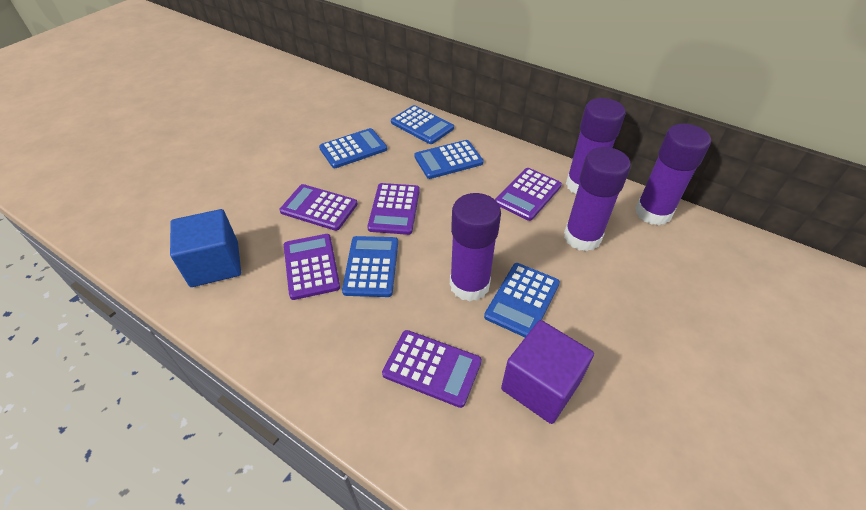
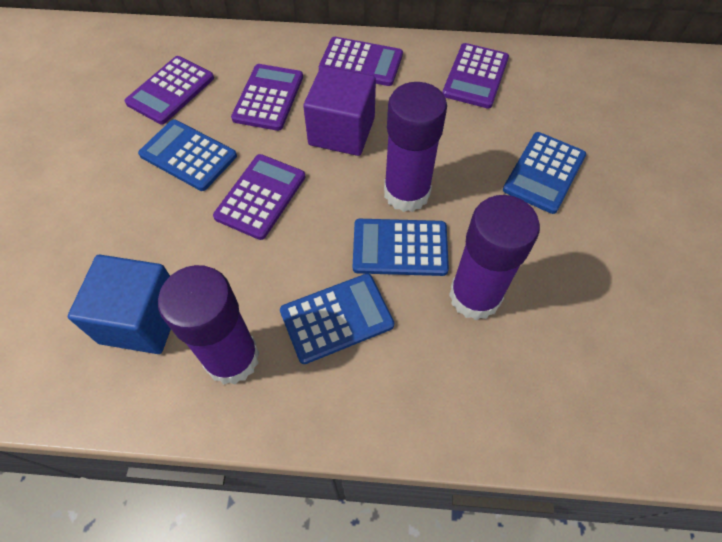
blue calculator: 5 -> 4
purple glue stick: 4 -> 3

